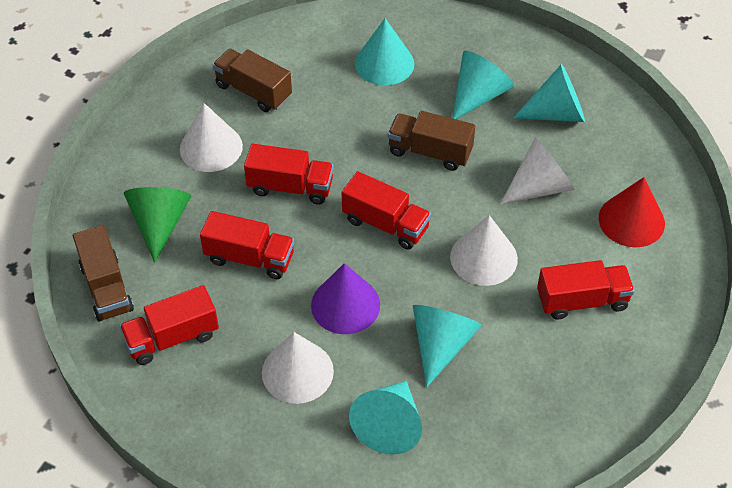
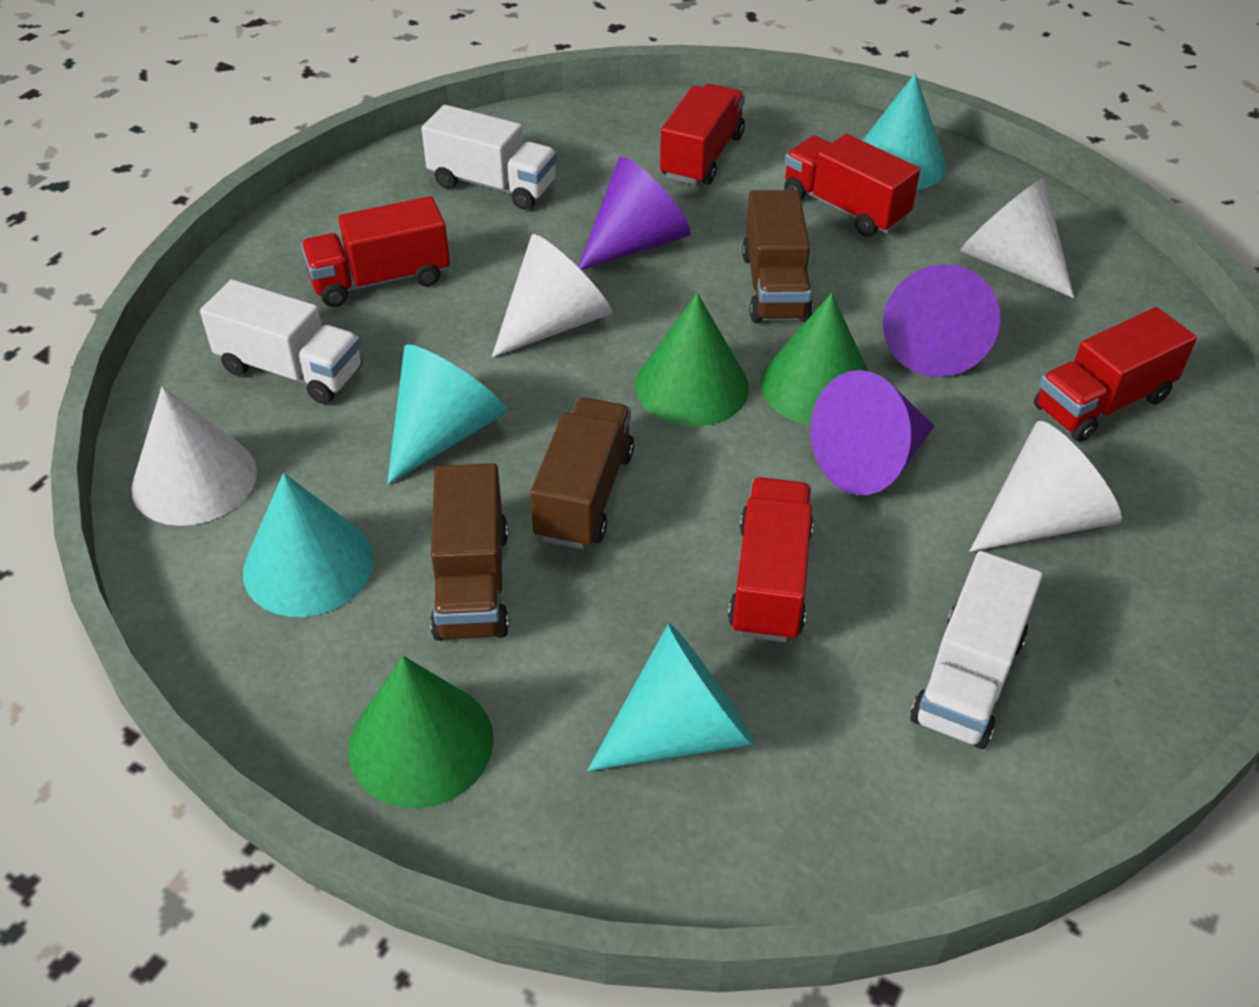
green cone: 1 -> 3
purple cone: 1 -> 3
red cone: 1 -> 0
turquoise cone: 5 -> 4
white truck: 0 -> 3

